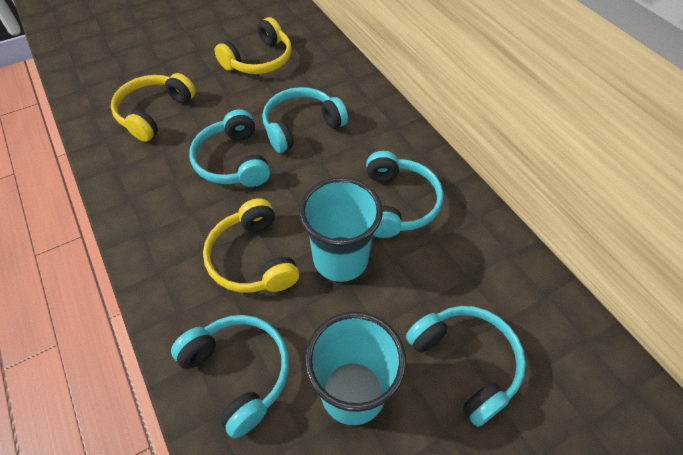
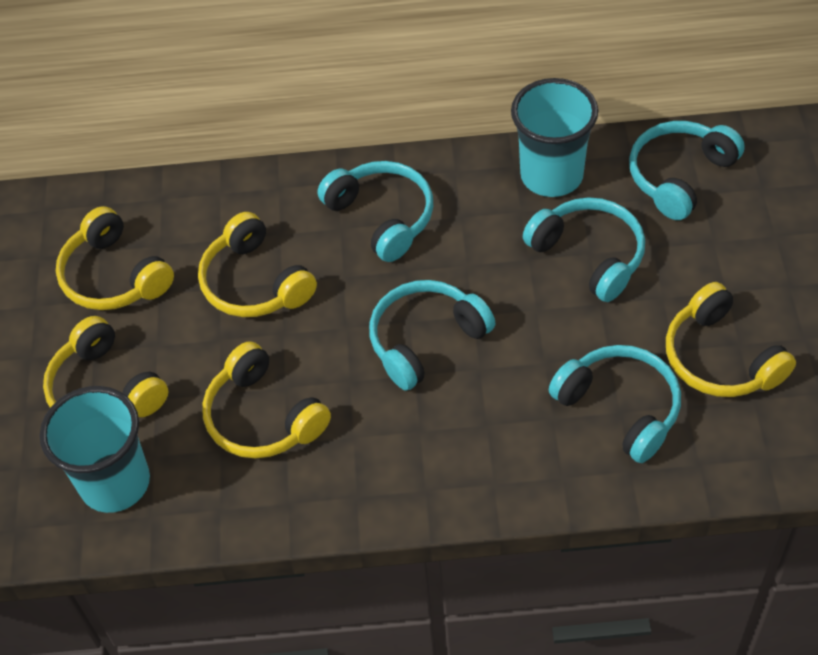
yellow headphones: 3 -> 5

